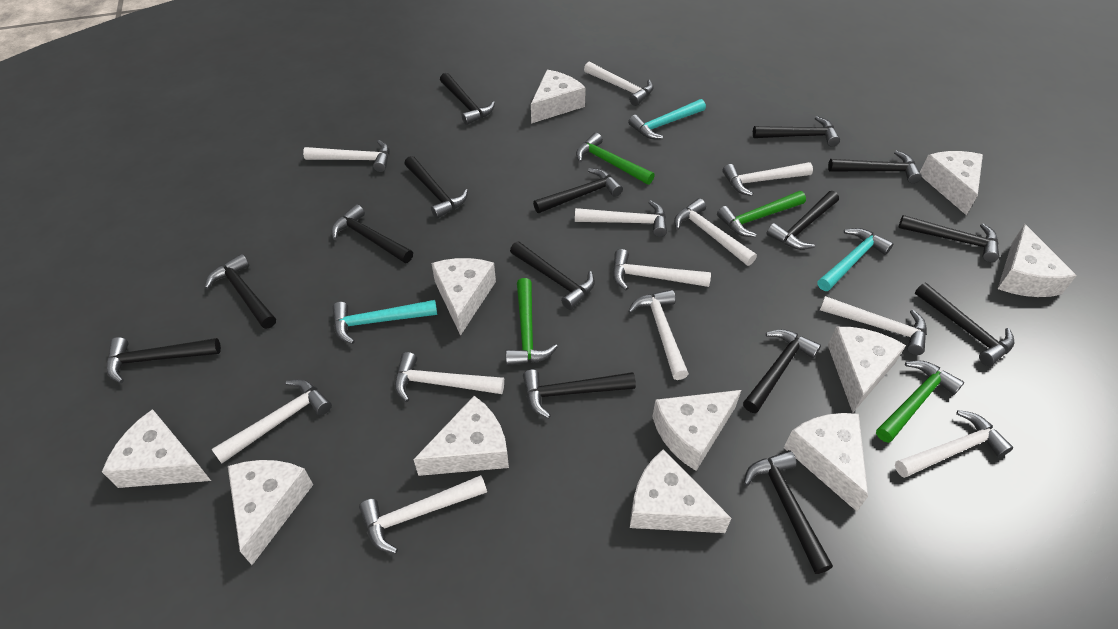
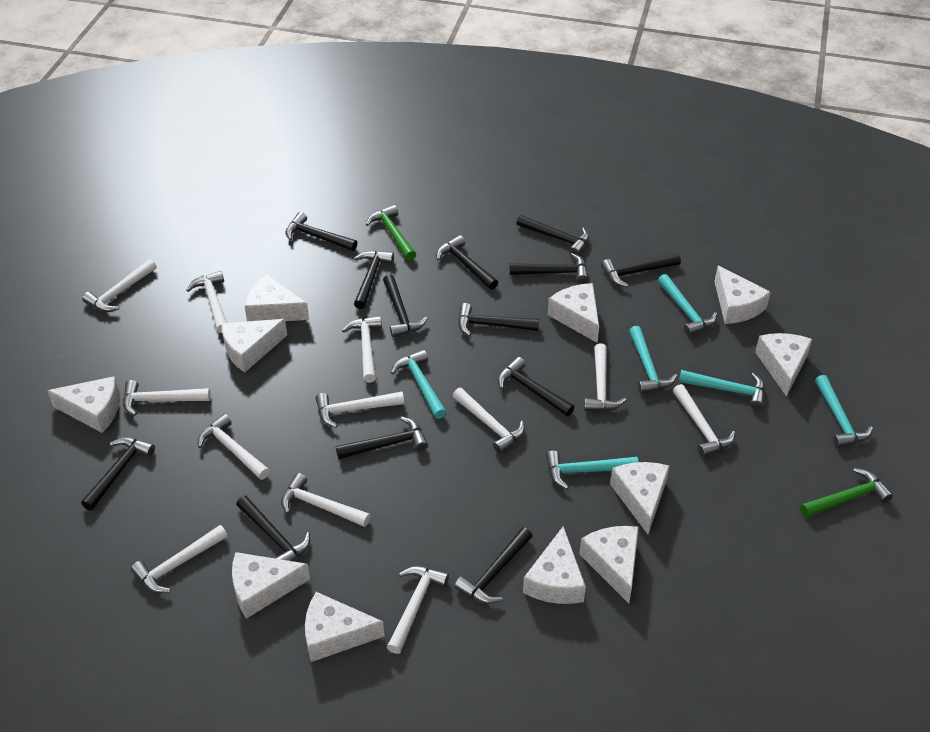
black hammer: 15 -> 13
green hammer: 4 -> 2
turquoise hammer: 3 -> 6

